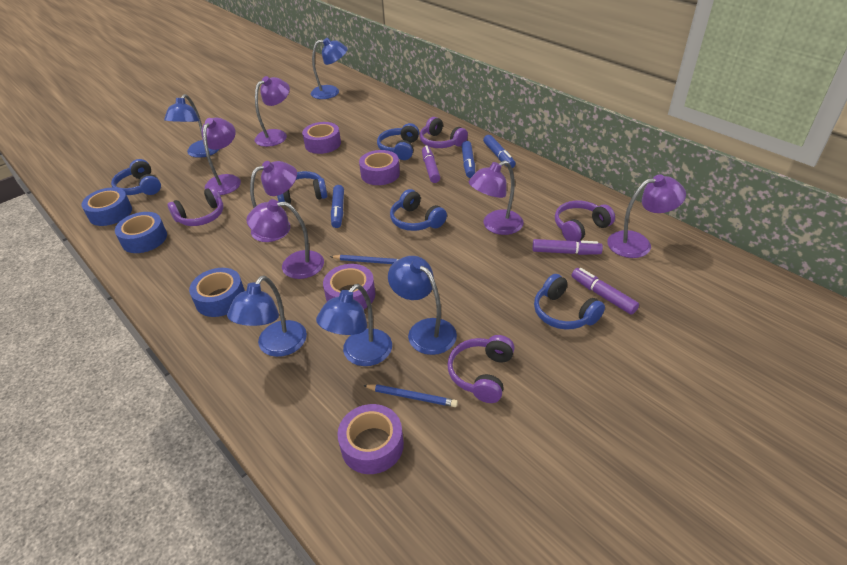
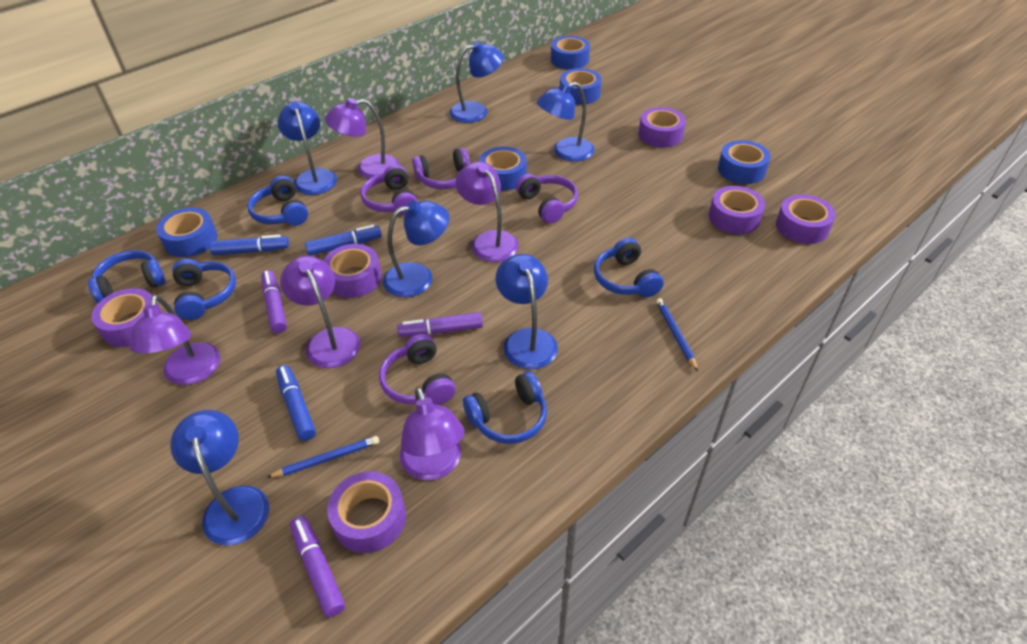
blue lamp: 5 -> 6
blue tape: 3 -> 5
purple lamp: 6 -> 5
purple tape: 4 -> 6

